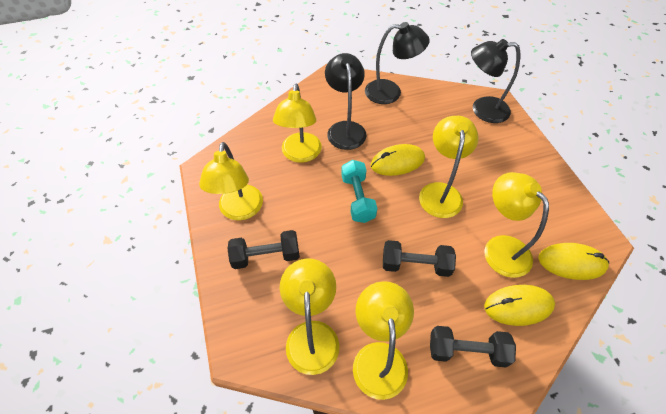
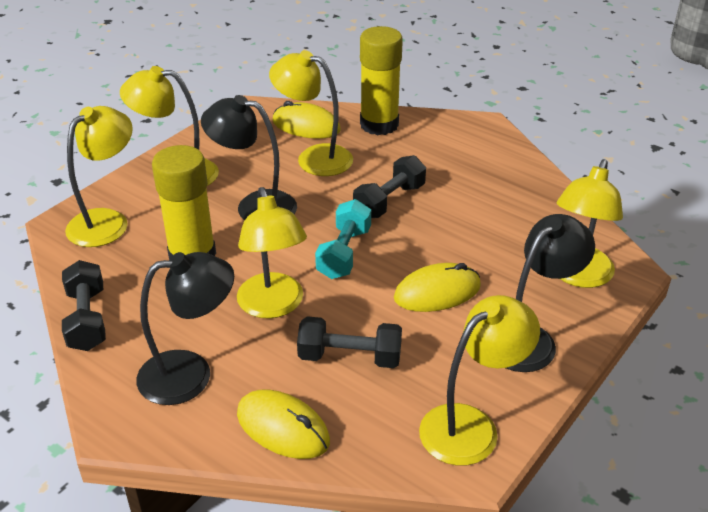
yellow glue stick: 0 -> 2

